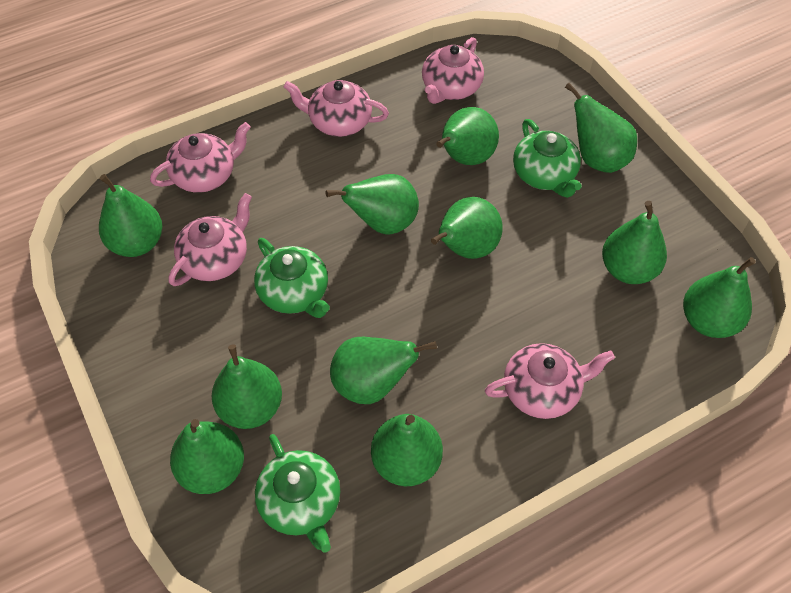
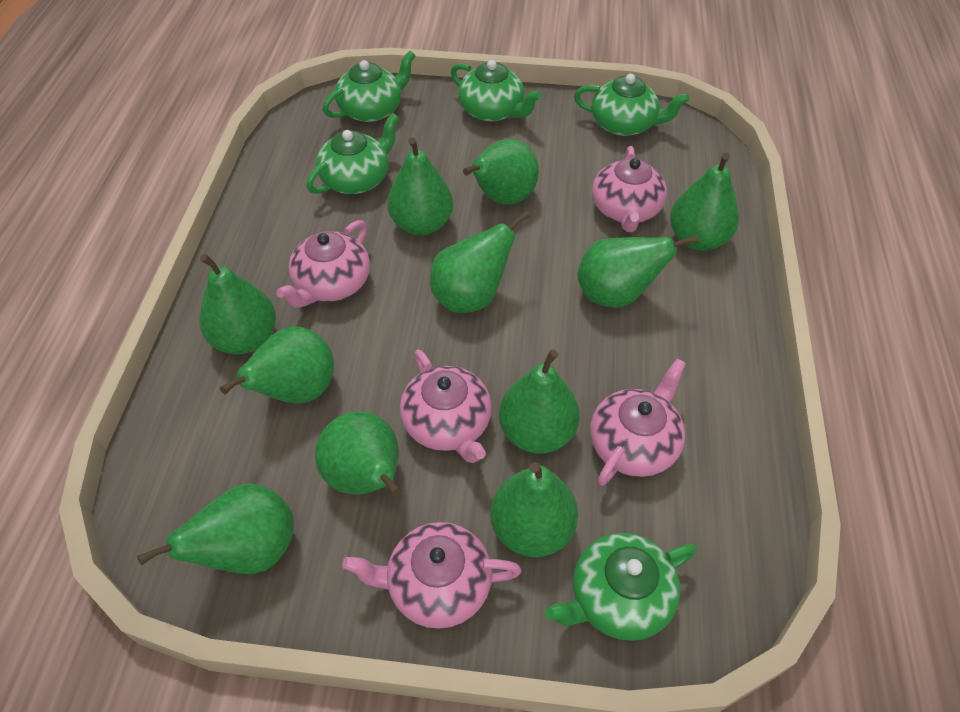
green teapot: 3 -> 5

